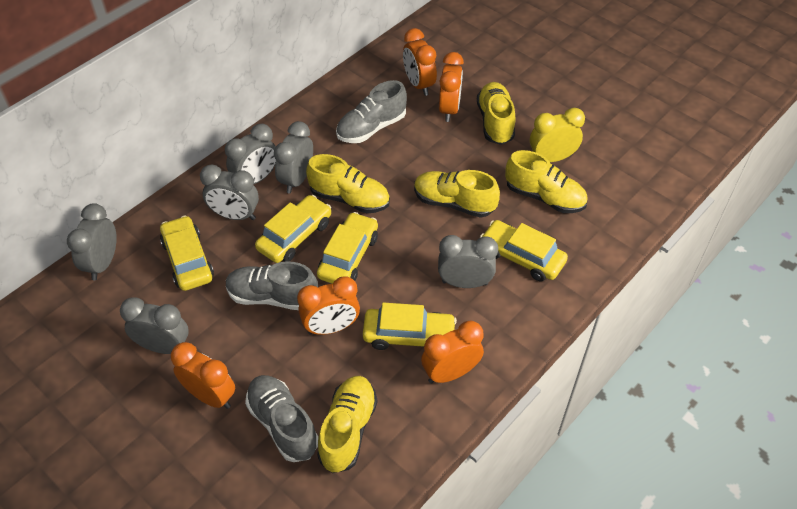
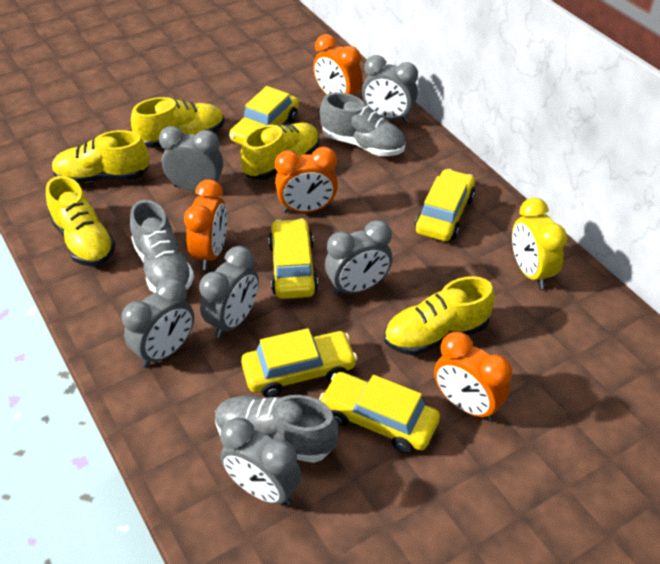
orange clock: 5 -> 4

